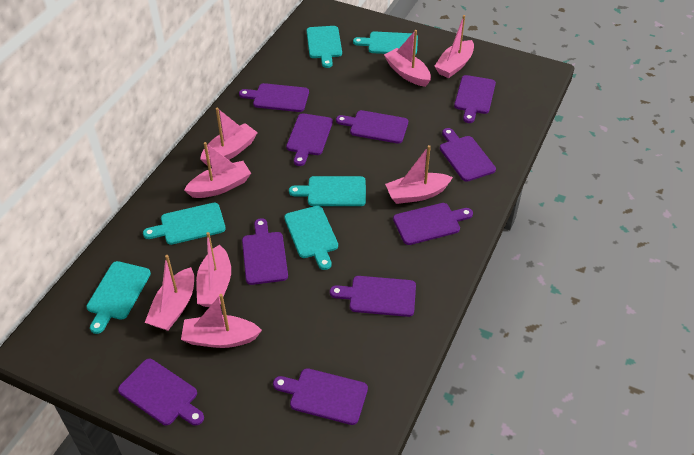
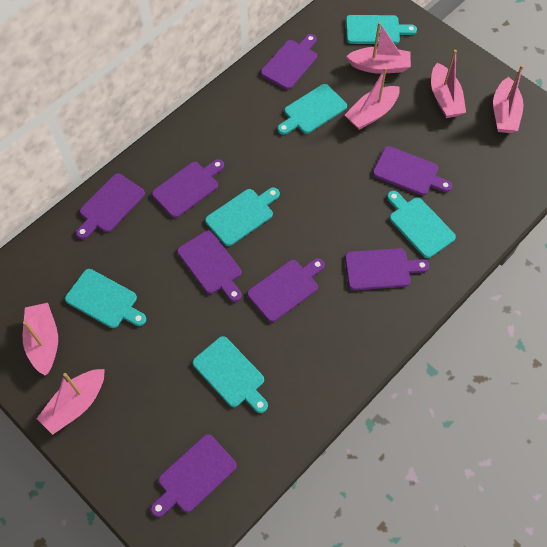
pink boat: 8 -> 6
purple cutting board: 10 -> 8

